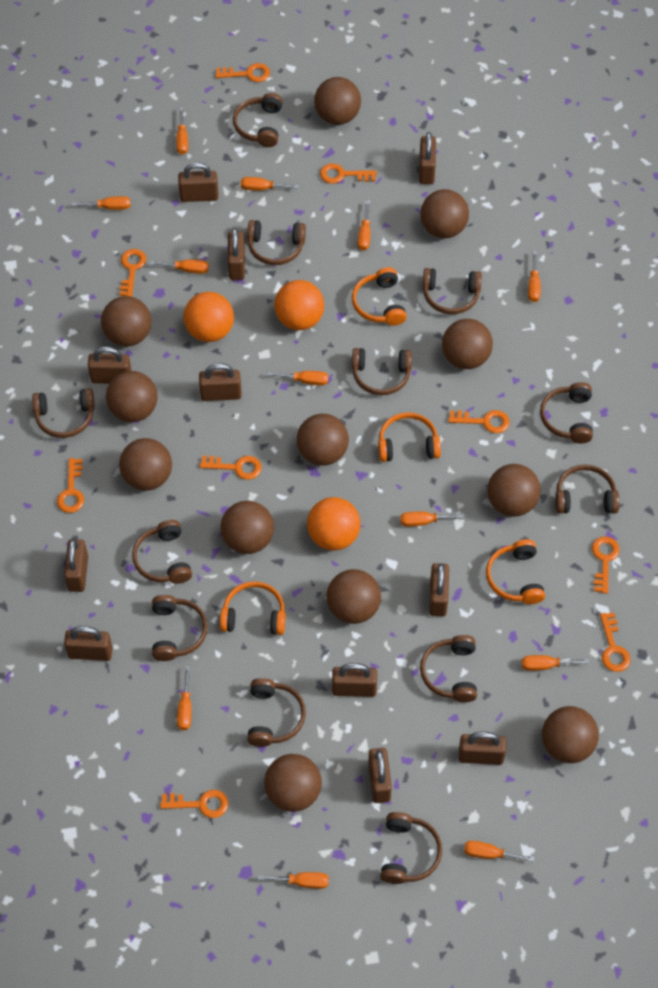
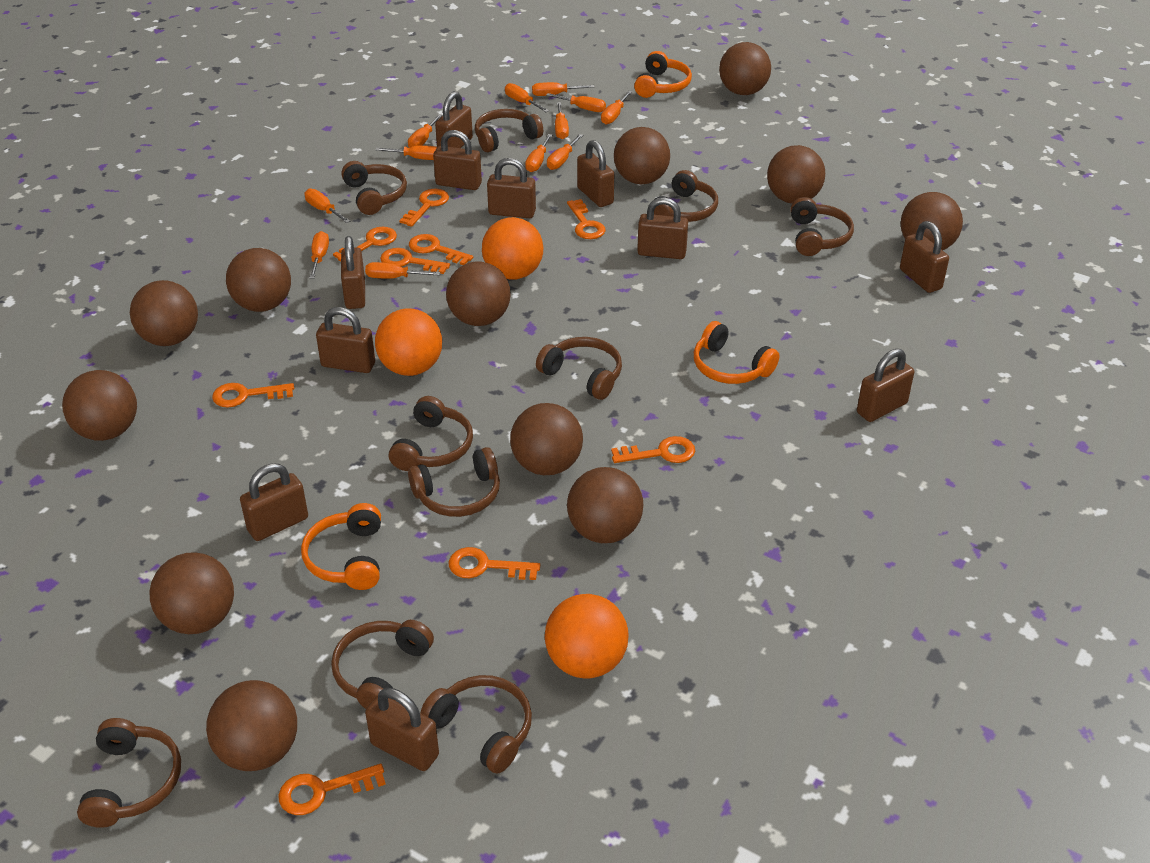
brown headphones: 12 -> 10
orange headphones: 4 -> 3

